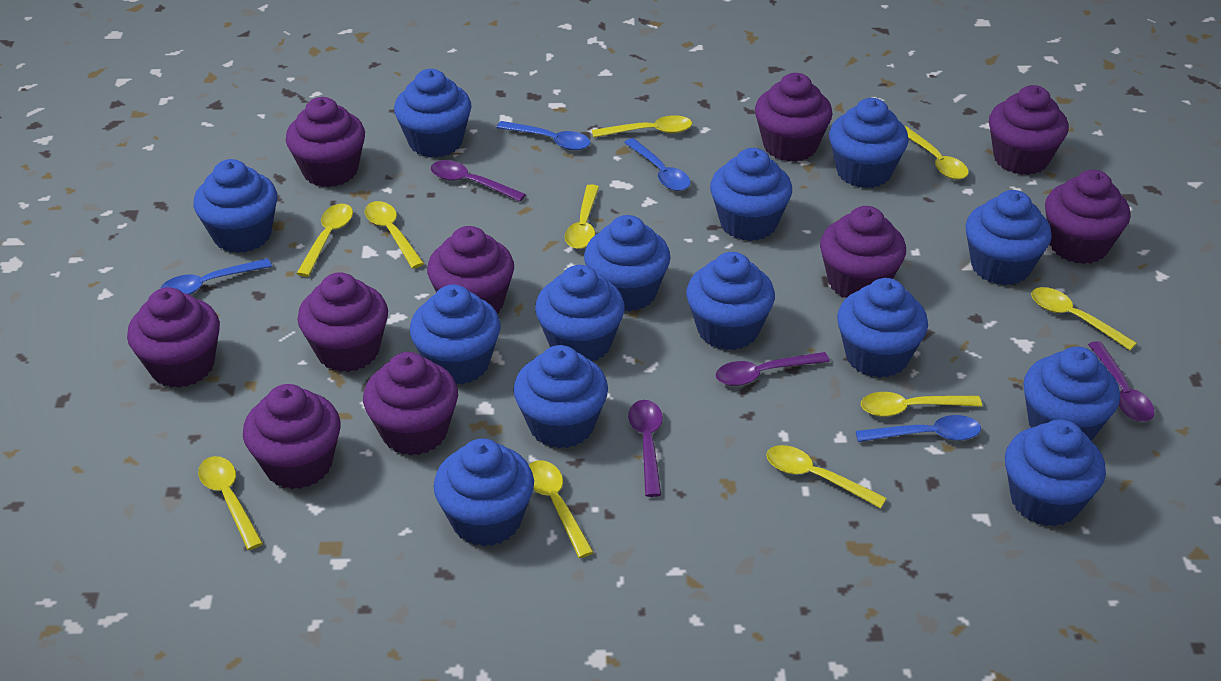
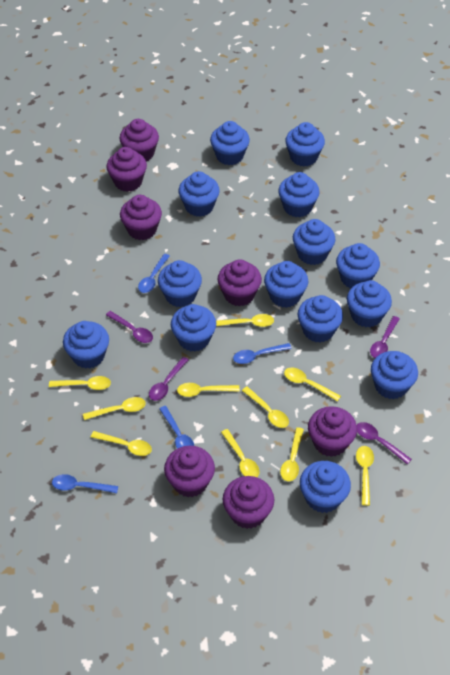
purple cupcake: 10 -> 7

